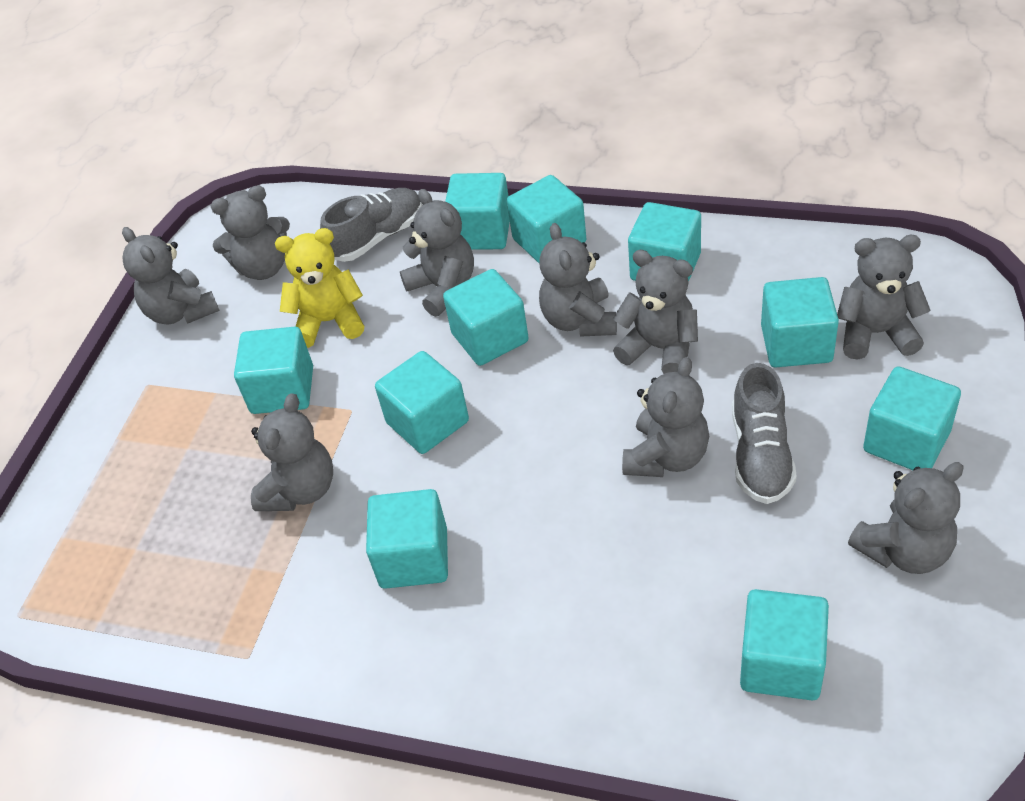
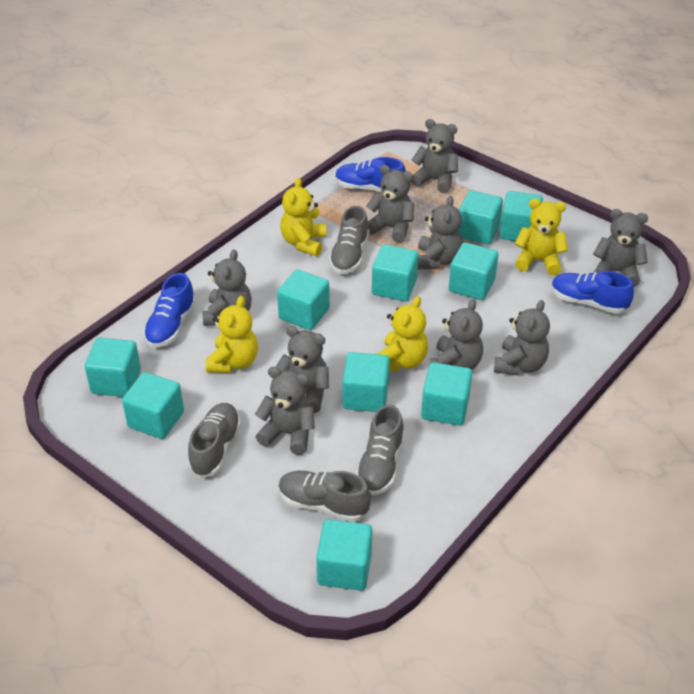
blue shoe: 0 -> 3
grey shoe: 2 -> 4
yellow teddy bear: 1 -> 4

